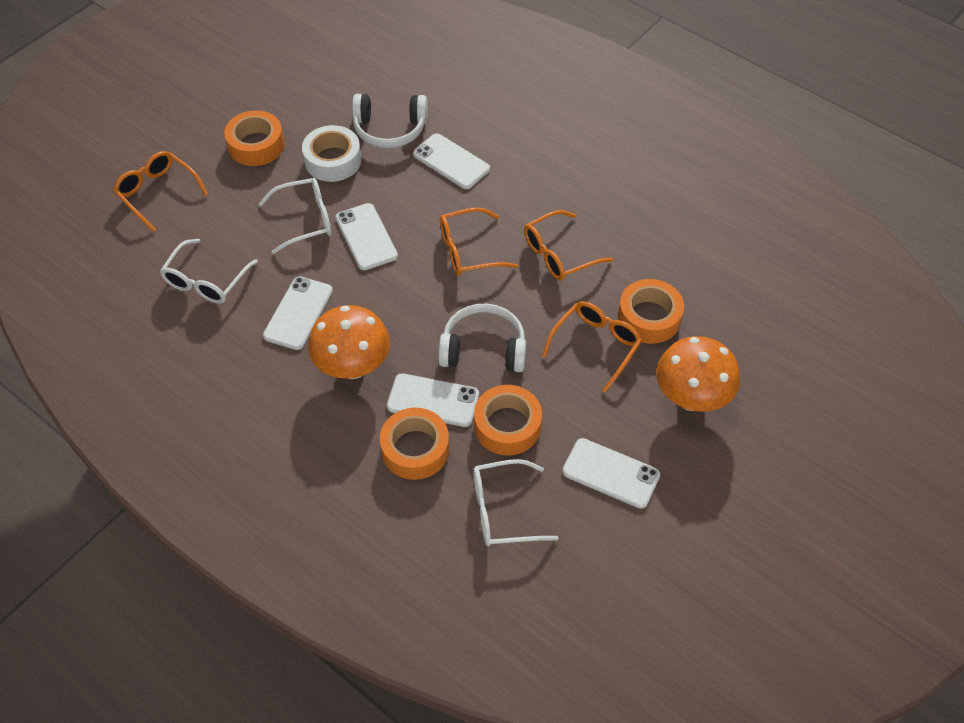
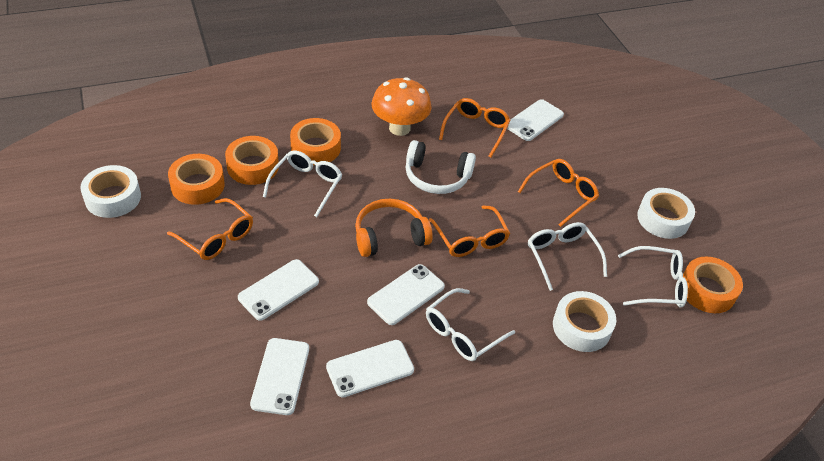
orange headphones: 0 -> 1
orange mushroom: 2 -> 1
white glasses: 3 -> 4
white headphones: 2 -> 1
white tape: 1 -> 3

